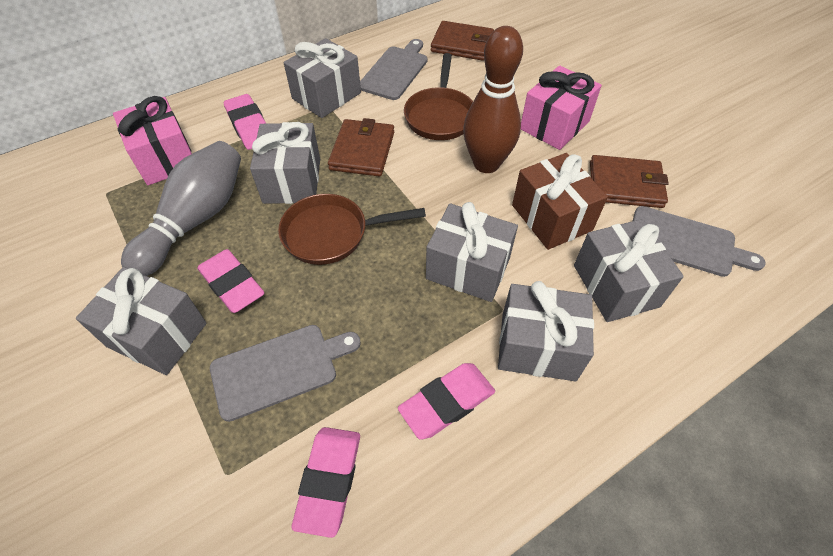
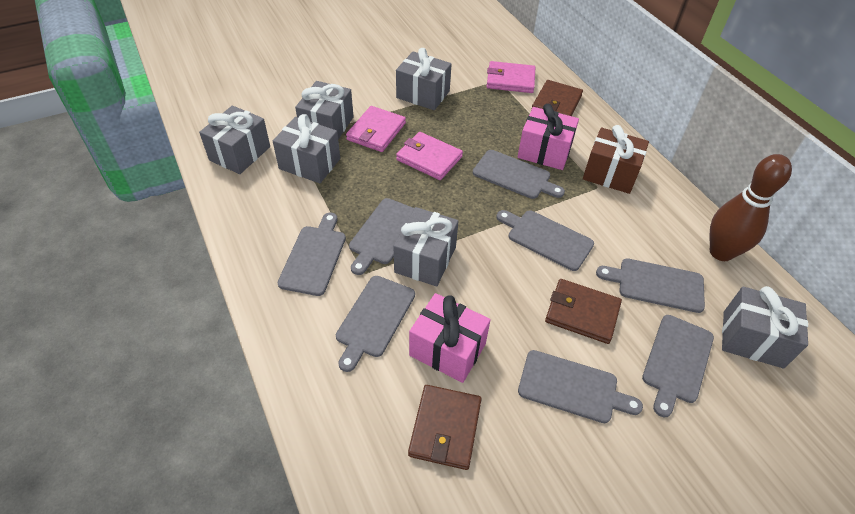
brown pan: 2 -> 0
grey bowling pin: 1 -> 0
grey cutting board: 3 -> 8
pink eraser: 4 -> 0
pink wallet: 0 -> 3

